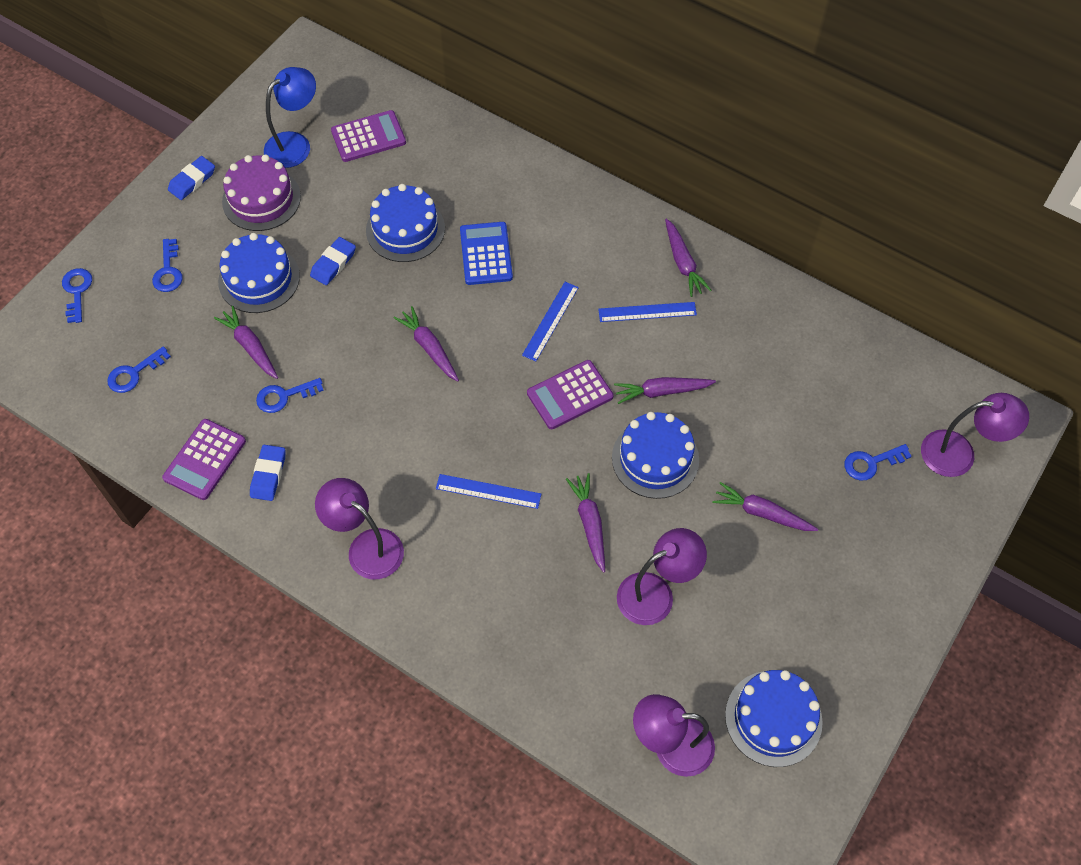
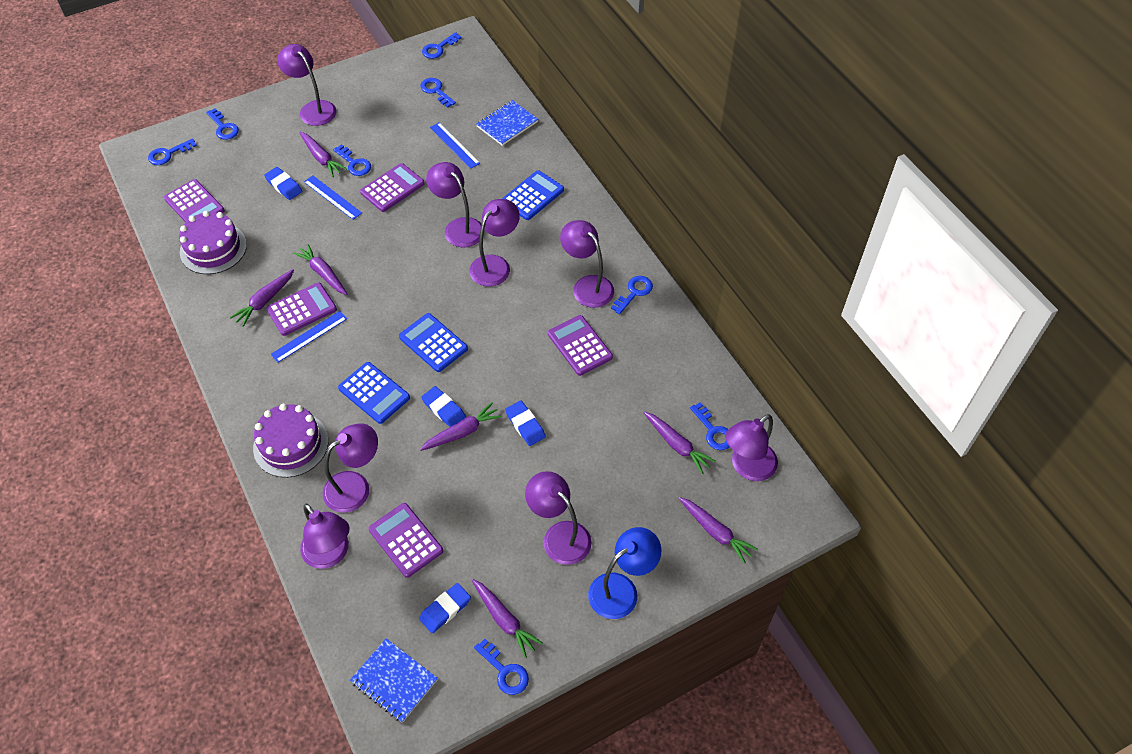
blue cake: 4 -> 0
blue calculator: 1 -> 3
blue eraser: 3 -> 4
blue key: 5 -> 8
blue notebook: 0 -> 2
purple cake: 1 -> 2
purple calculator: 3 -> 5
purple carrot: 6 -> 7
purple lamp: 4 -> 8

